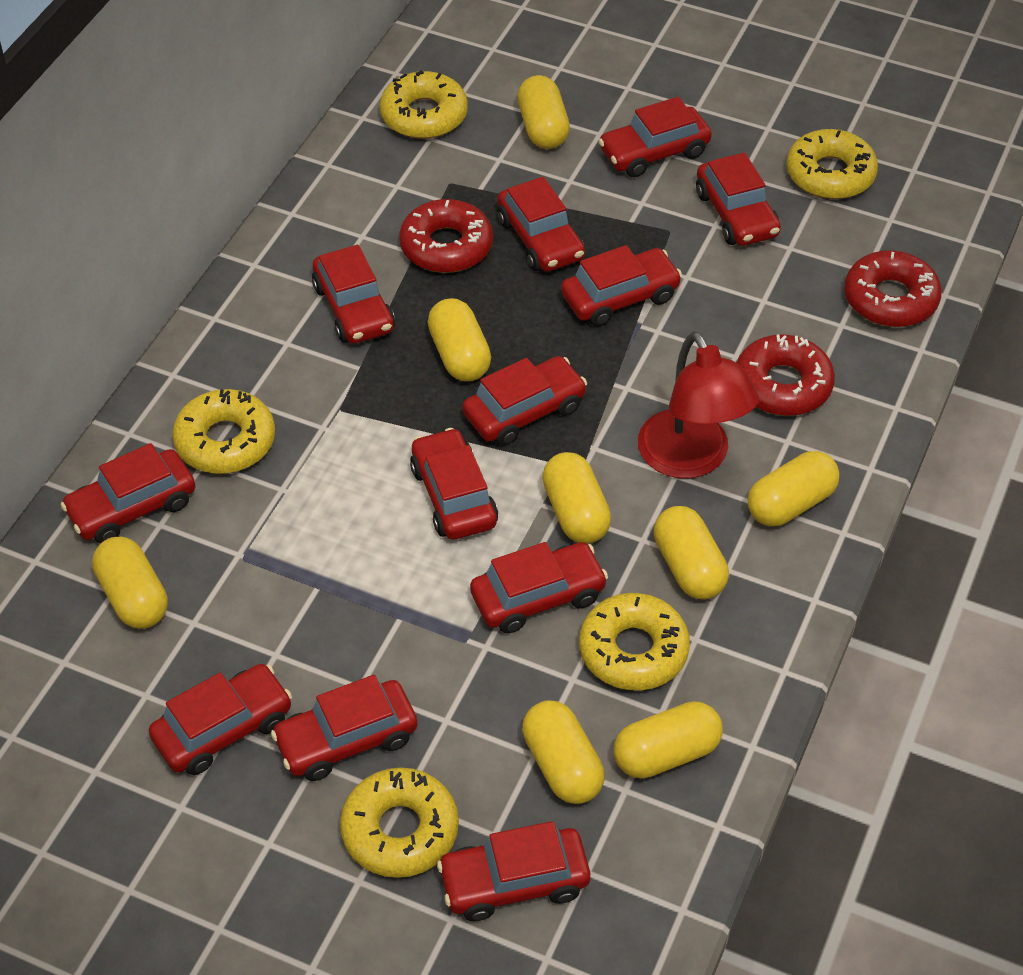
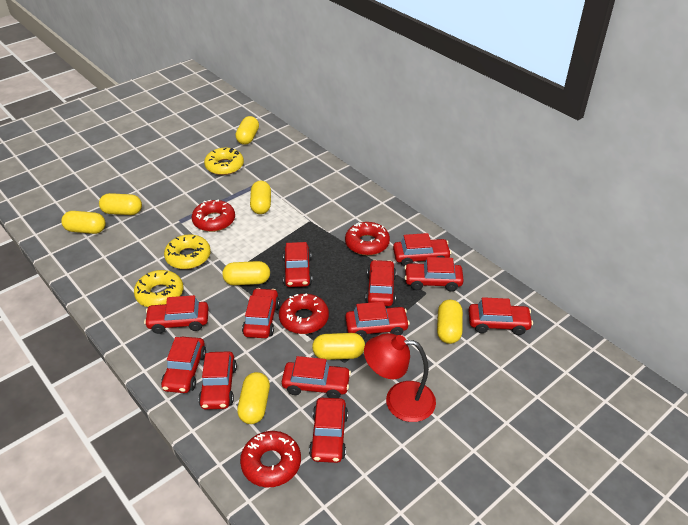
red donut: 3 -> 4
yellow donut: 5 -> 3

